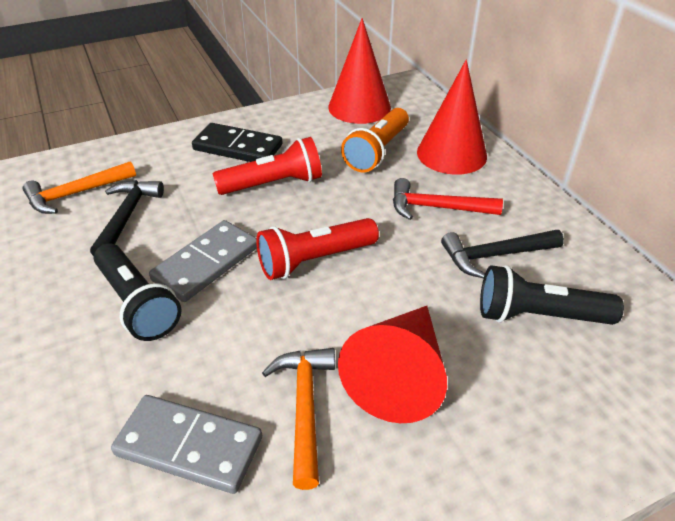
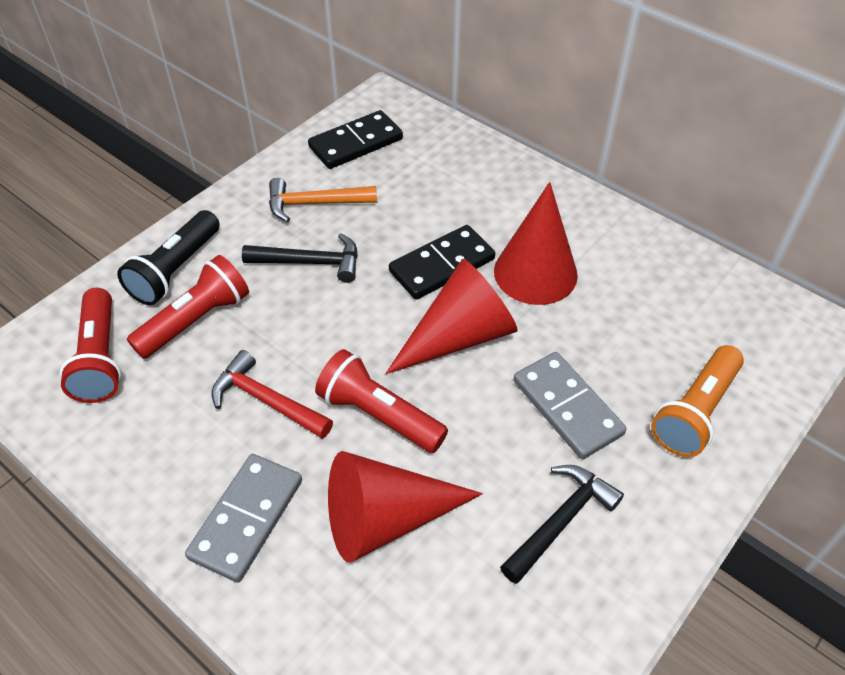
black domino: 1 -> 2
black flashlight: 2 -> 1
orange hammer: 2 -> 1
red flashlight: 2 -> 3

